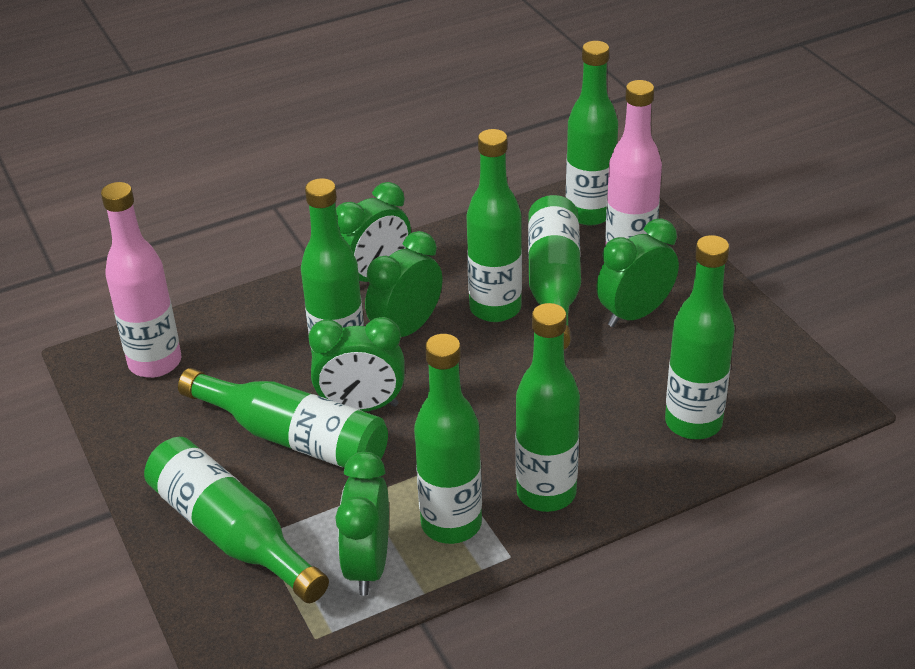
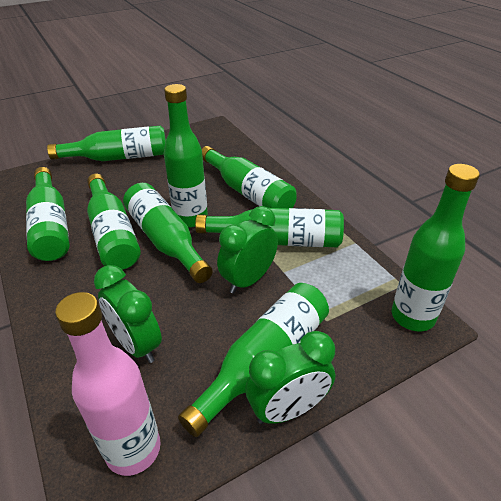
green clock: 5 -> 3
pink bottle: 2 -> 1

